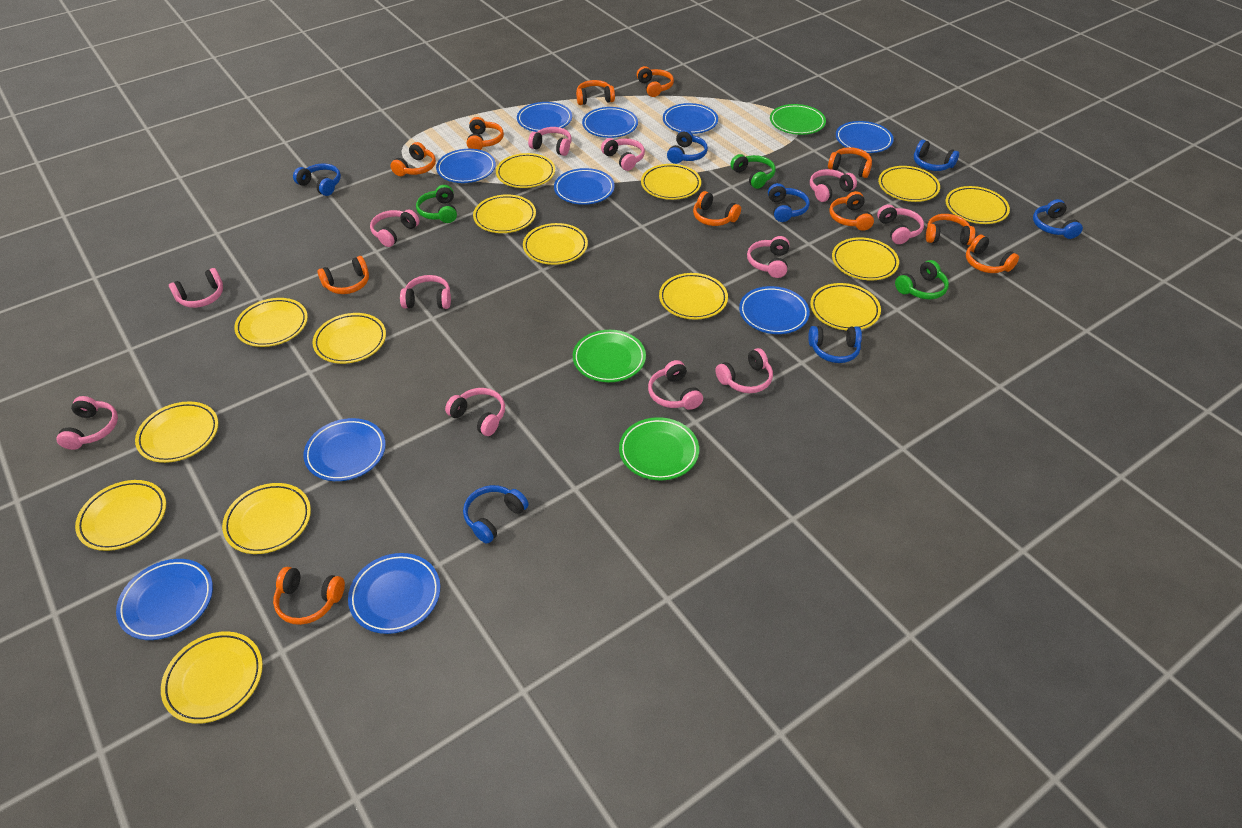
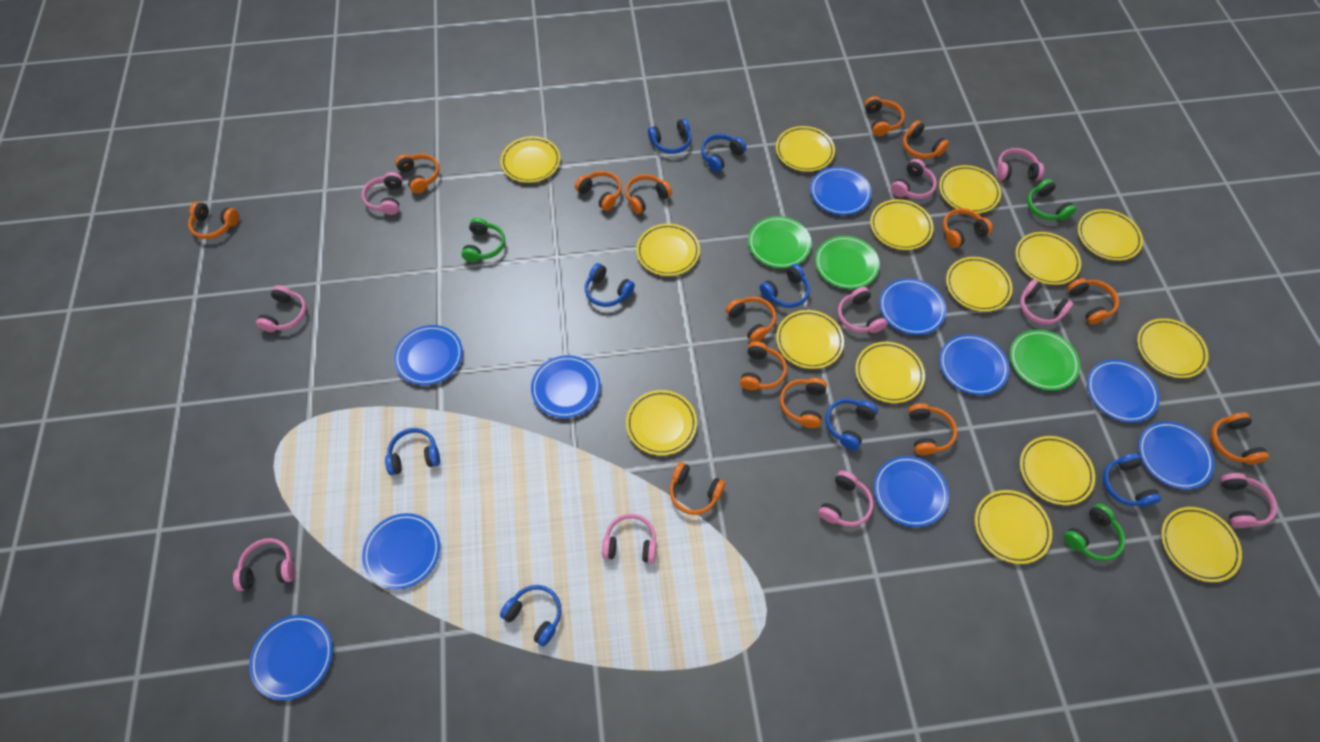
blue headphones: 7 -> 8
orange headphones: 11 -> 14
pink headphones: 12 -> 10

